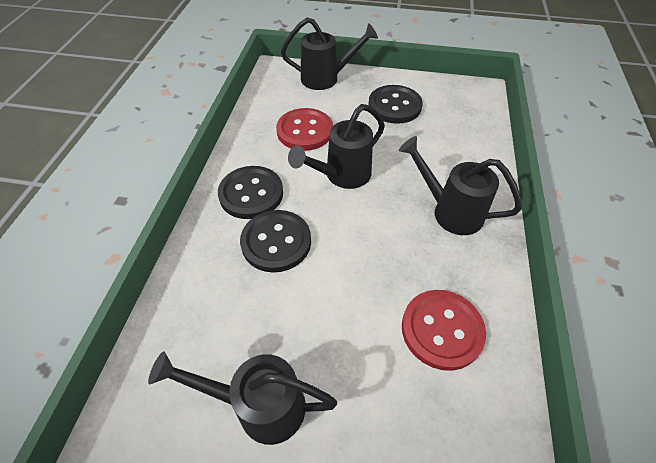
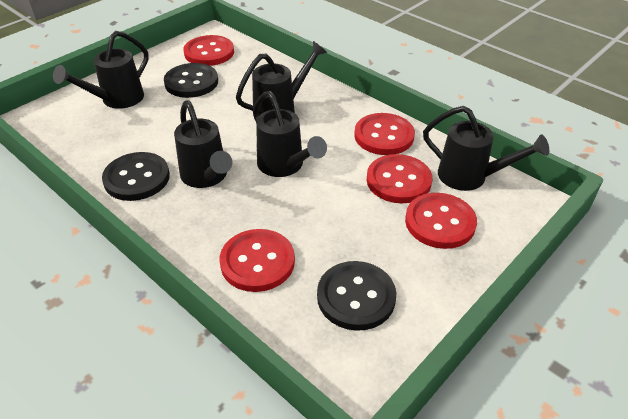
black watering can: 4 -> 5
red button: 2 -> 5

